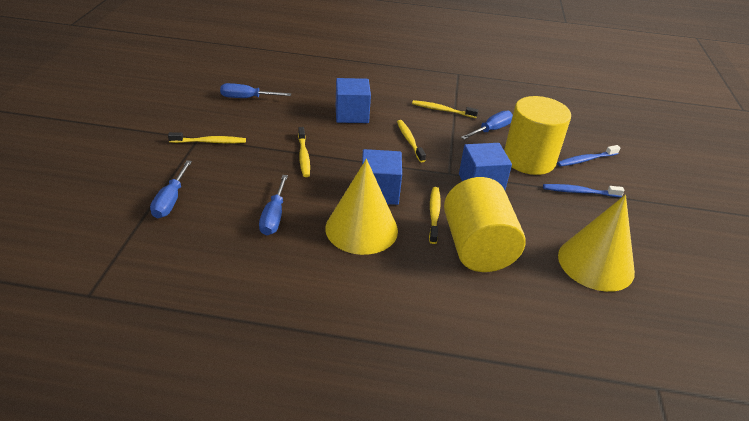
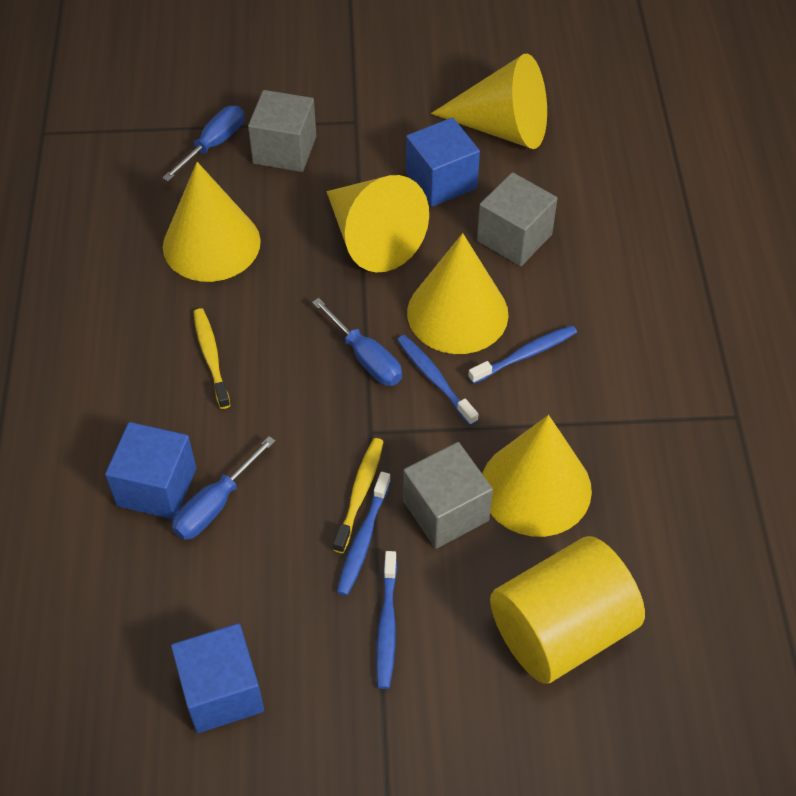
blue screwdriver: 4 -> 3
blue toothbrush: 2 -> 4
grey cube: 0 -> 3
yellow cone: 2 -> 5
yellow cylinder: 2 -> 1
yellow toothbrush: 5 -> 2

